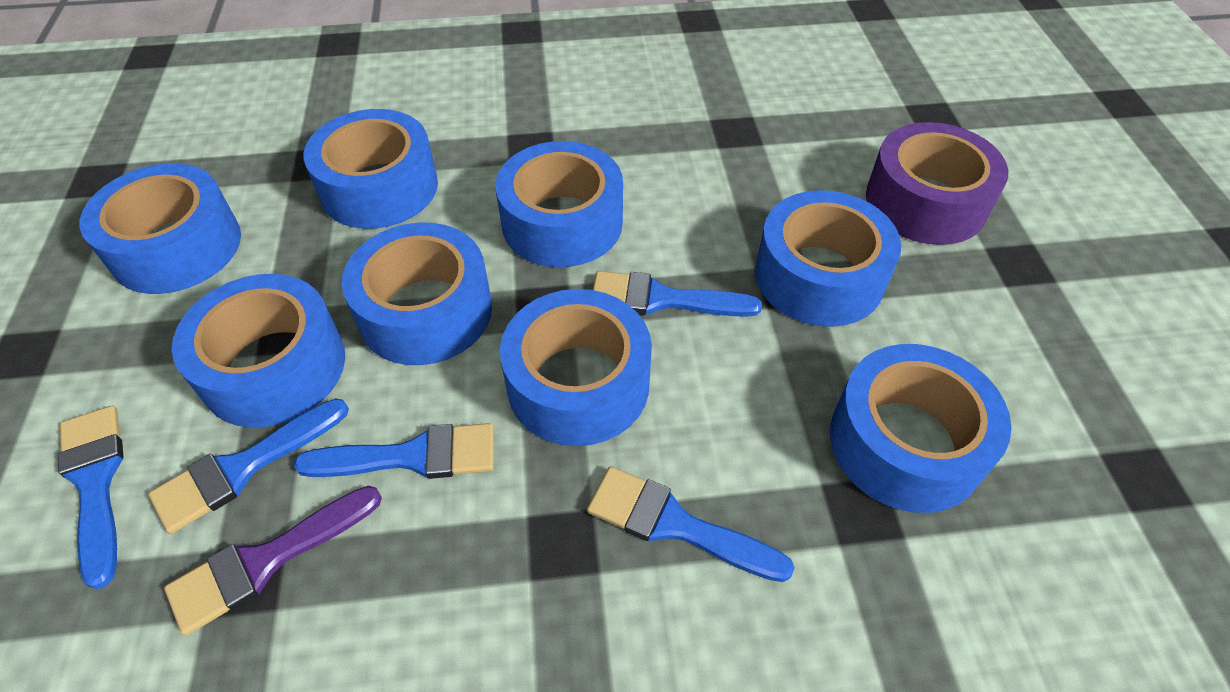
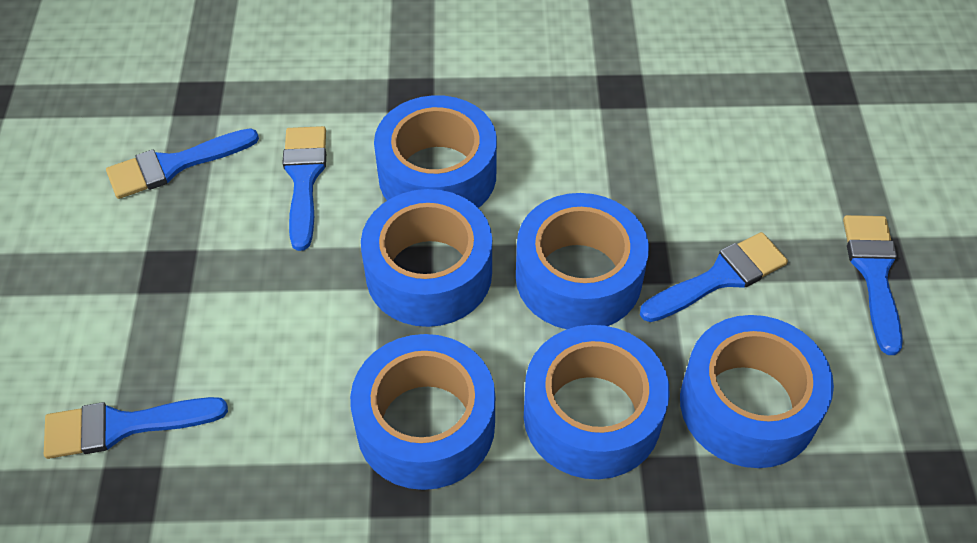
blue tape: 8 -> 6
purple brush: 1 -> 0
purple tape: 1 -> 0

